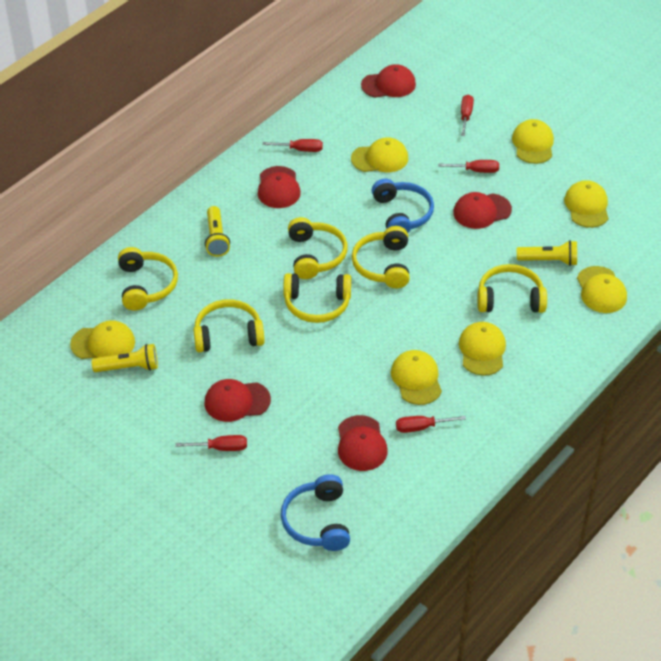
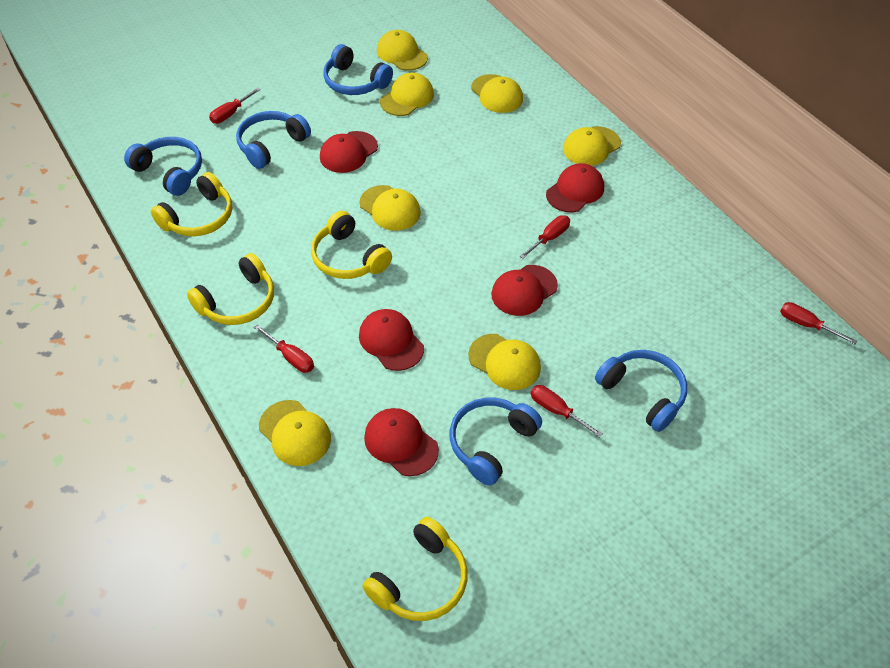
blue headphones: 2 -> 5
yellow flashlight: 3 -> 0
yellow headphones: 6 -> 4

